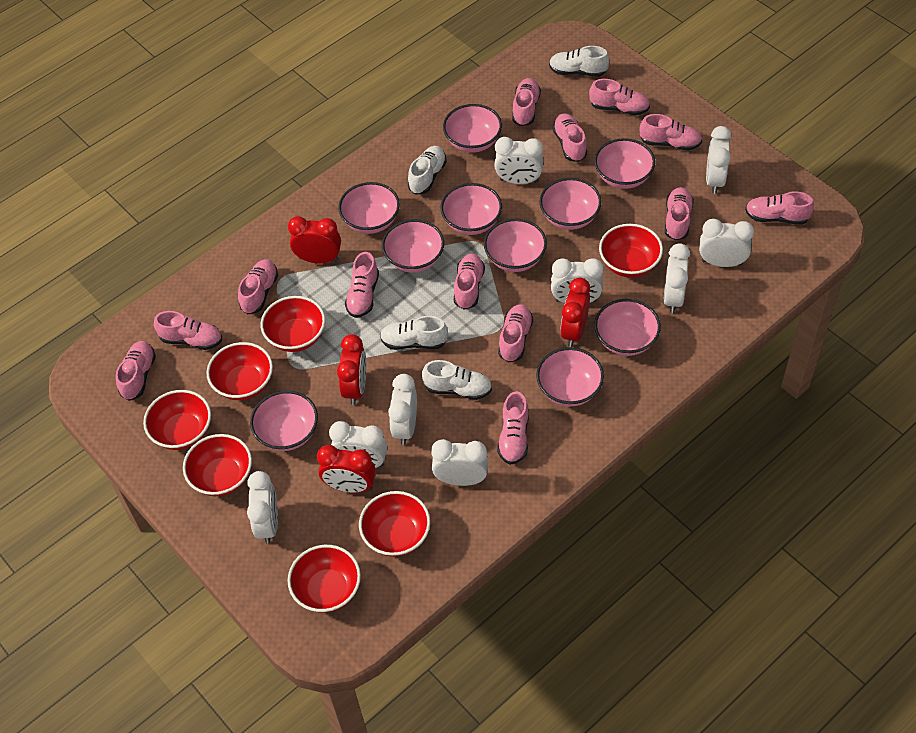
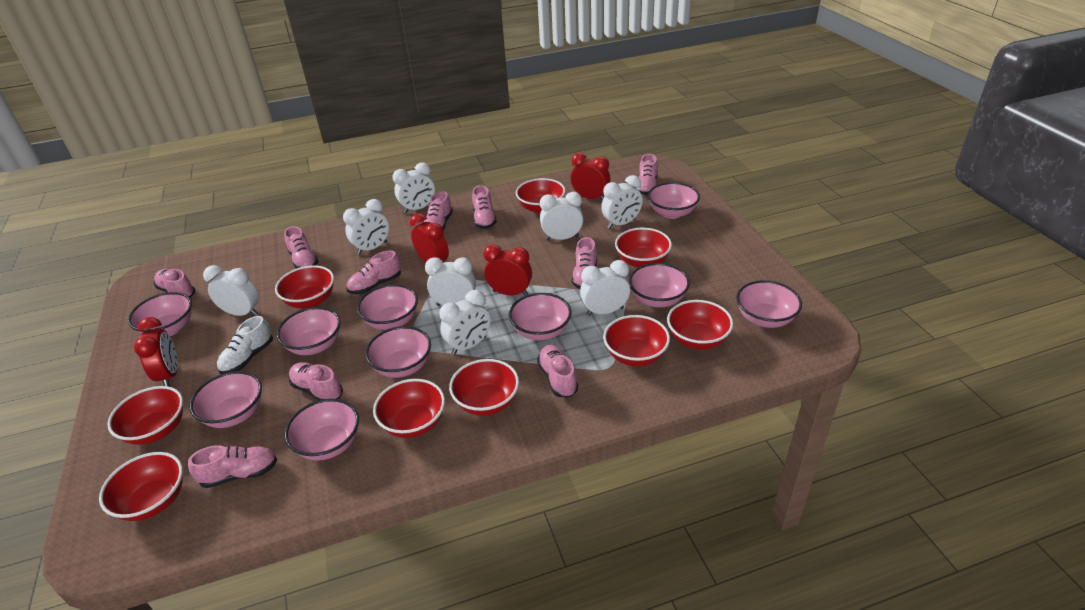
pink shoe: 13 -> 10
red bowl: 7 -> 9
white clock: 9 -> 8
white shoe: 4 -> 1

